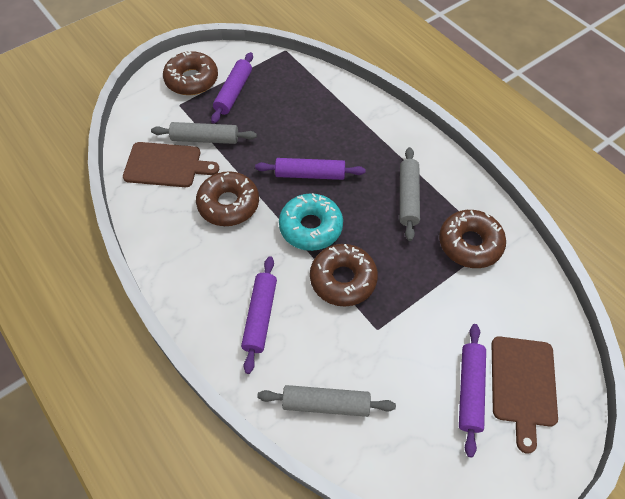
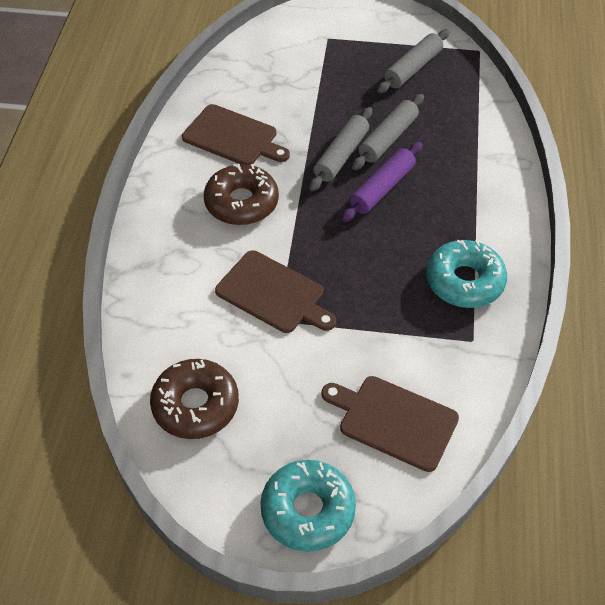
brown cutting board: 2 -> 3
brown donut: 4 -> 2
purple rolling pin: 4 -> 1
turquoise donut: 1 -> 2

